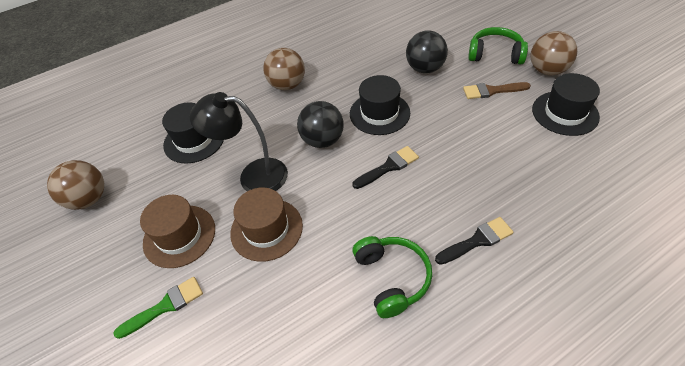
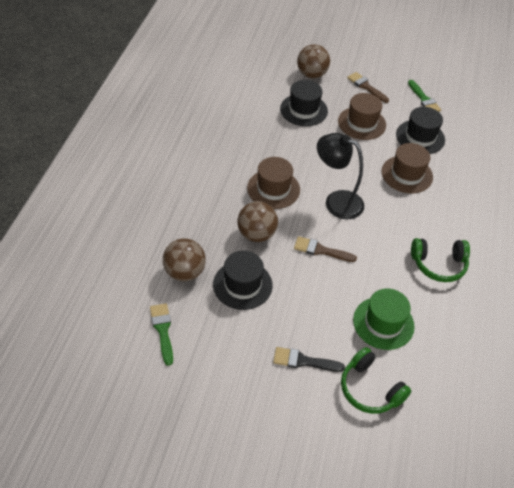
black ball: 2 -> 0
black brush: 2 -> 1
brown brush: 1 -> 2
brown hat: 2 -> 3
green brush: 1 -> 2
green hat: 0 -> 1

